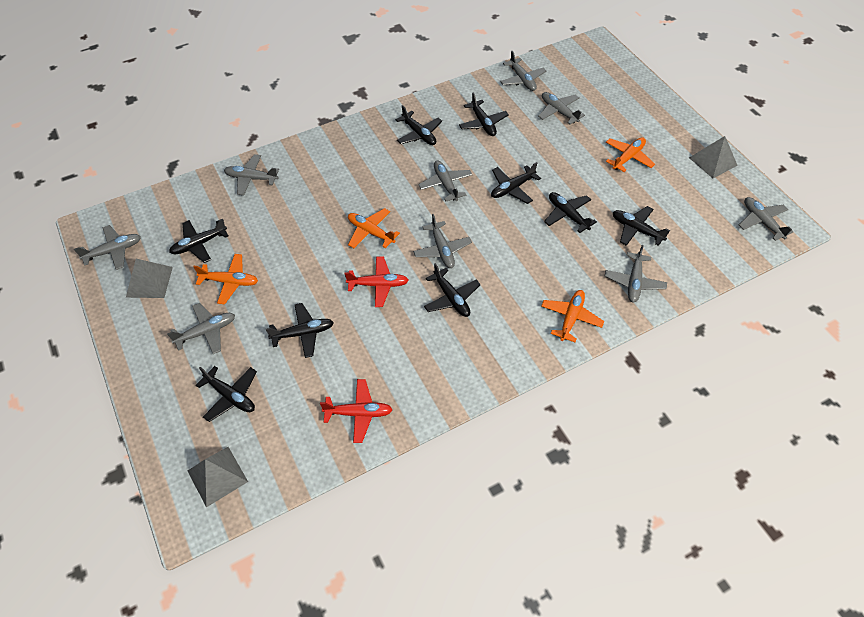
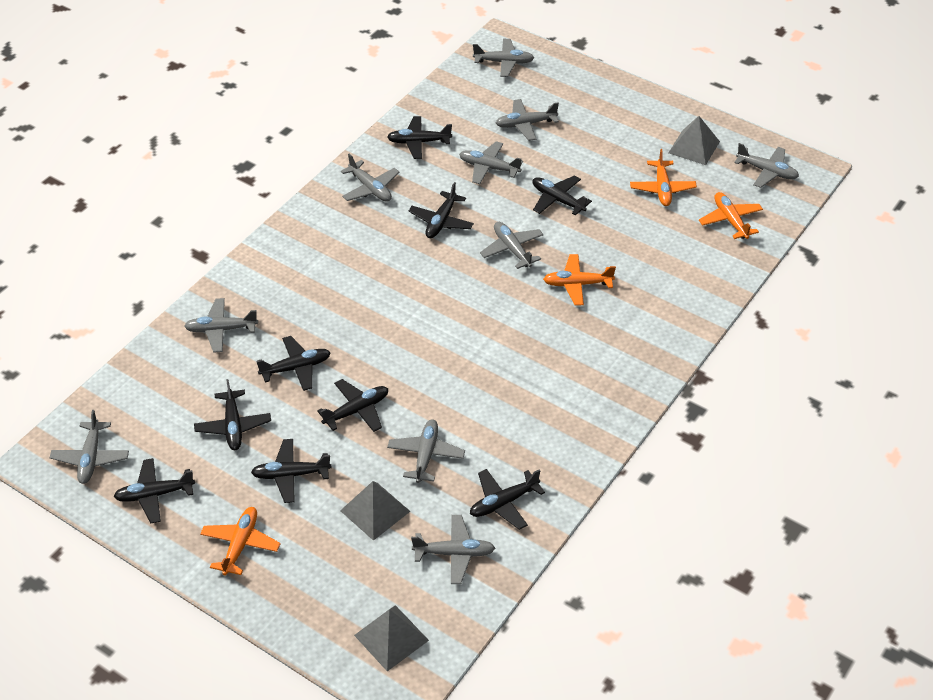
grey plane: 9 -> 10
red plane: 2 -> 0

